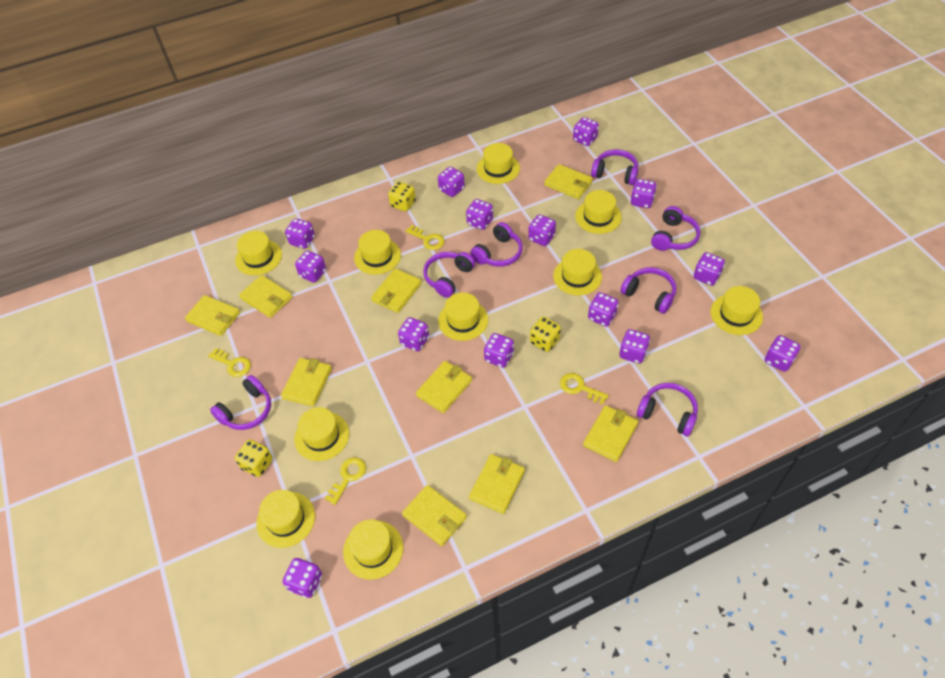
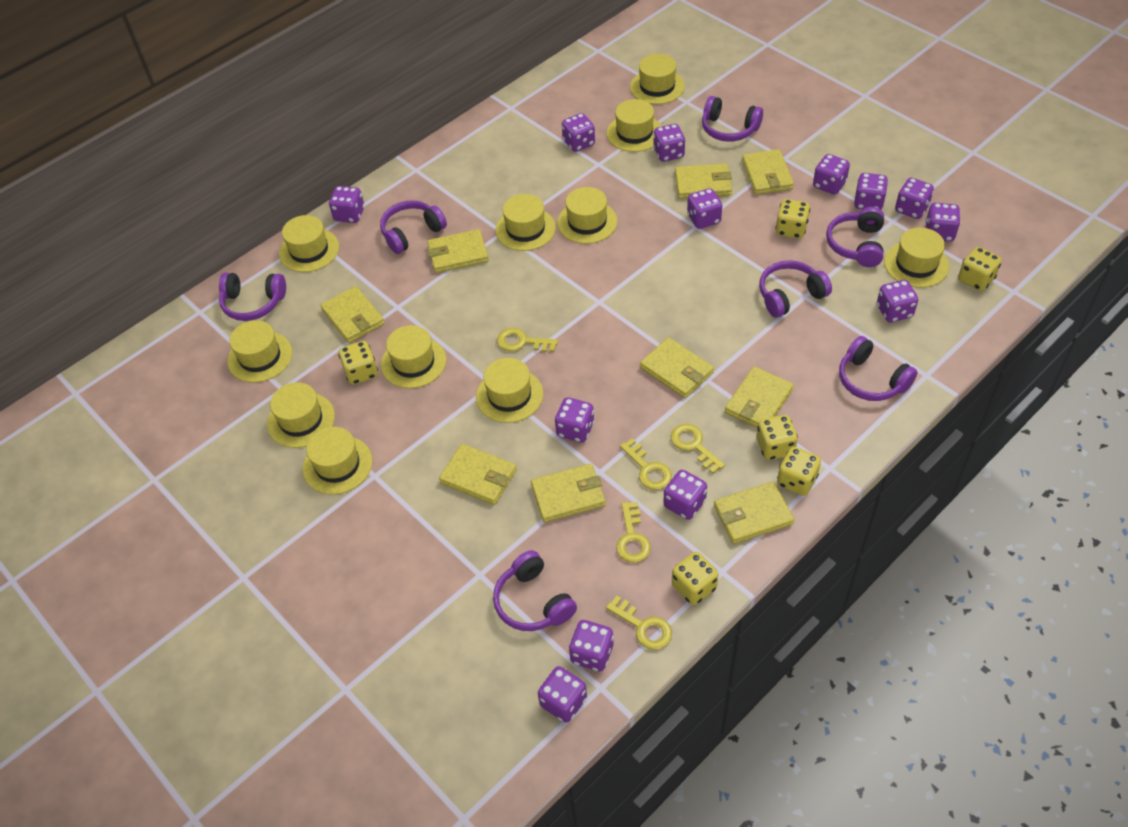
purple dice: 14 -> 13
yellow dice: 3 -> 6
yellow hat: 10 -> 11
yellow key: 4 -> 5

